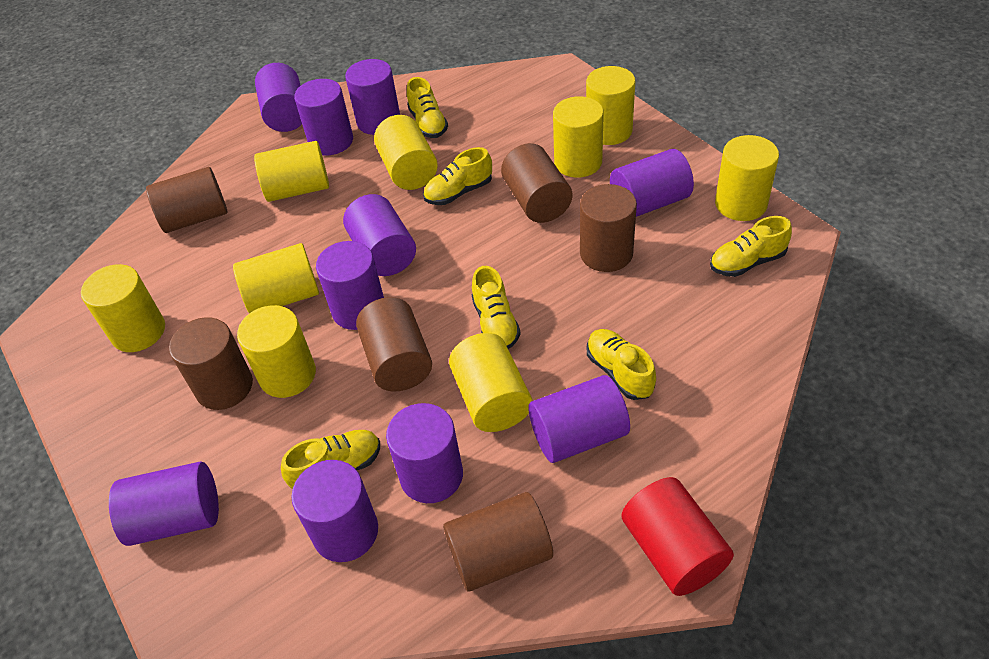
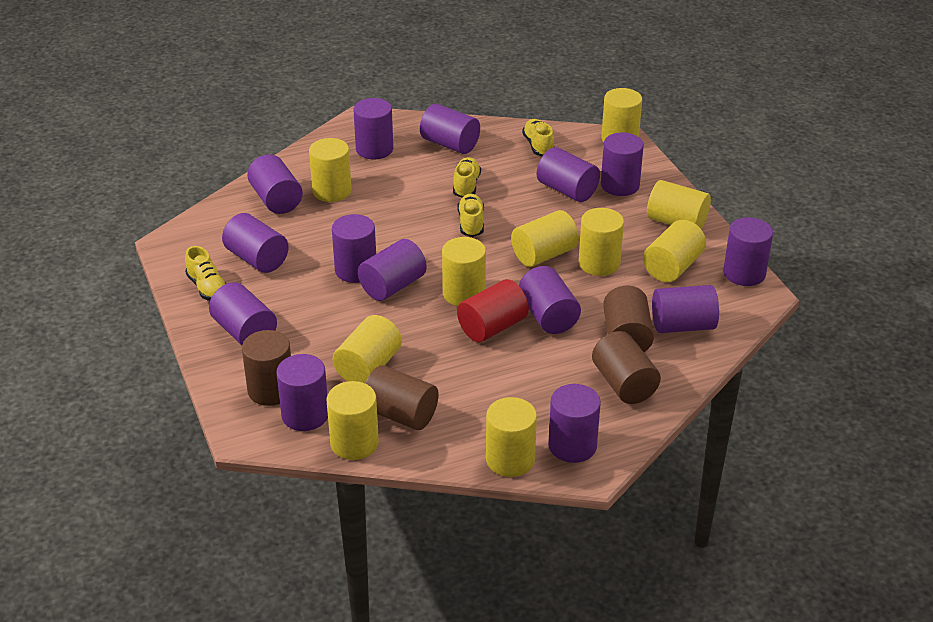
brown cylinder: 6 -> 4
purple cylinder: 10 -> 14
yellow cylinder: 9 -> 10
yellow shoe: 6 -> 4

